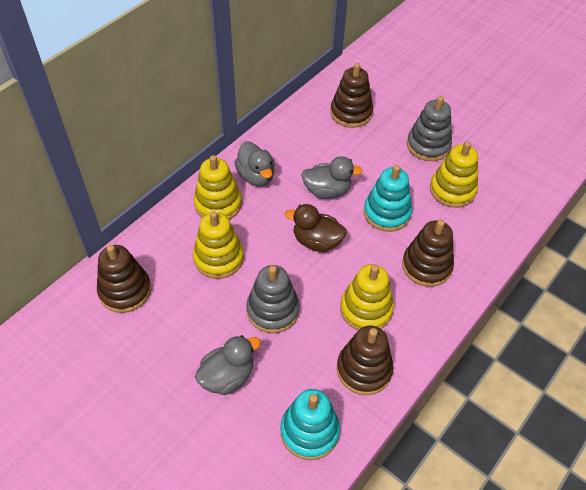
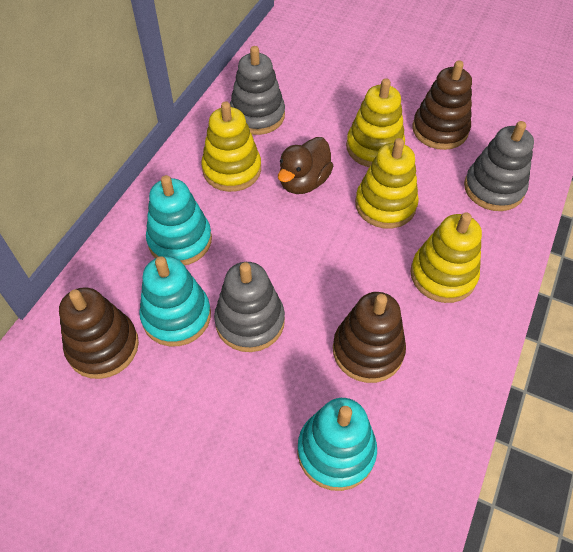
brown stacking toy: 4 -> 3
grey duck: 3 -> 0
grey stacking toy: 2 -> 3
turquoise stacking toy: 2 -> 3

